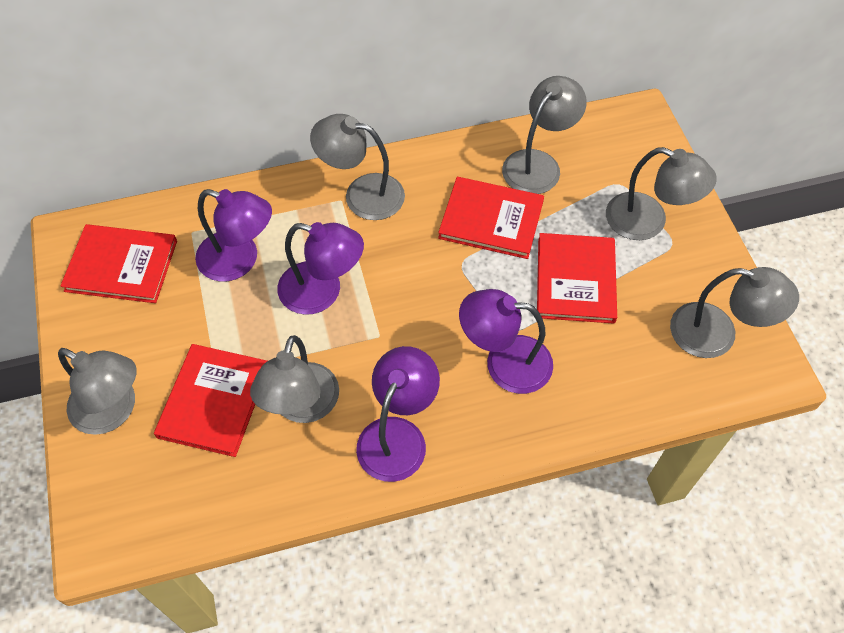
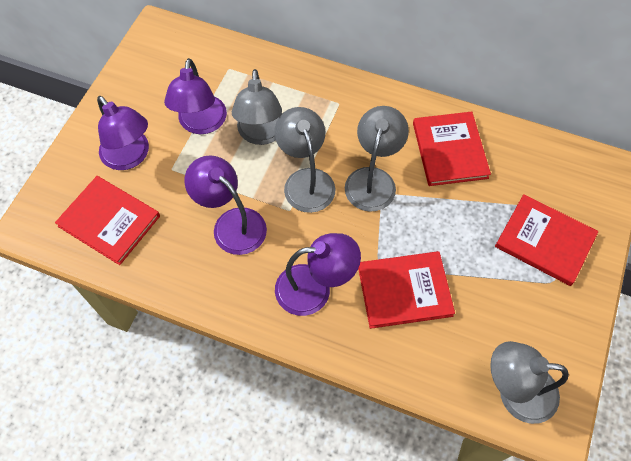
grey lamp: 6 -> 4

